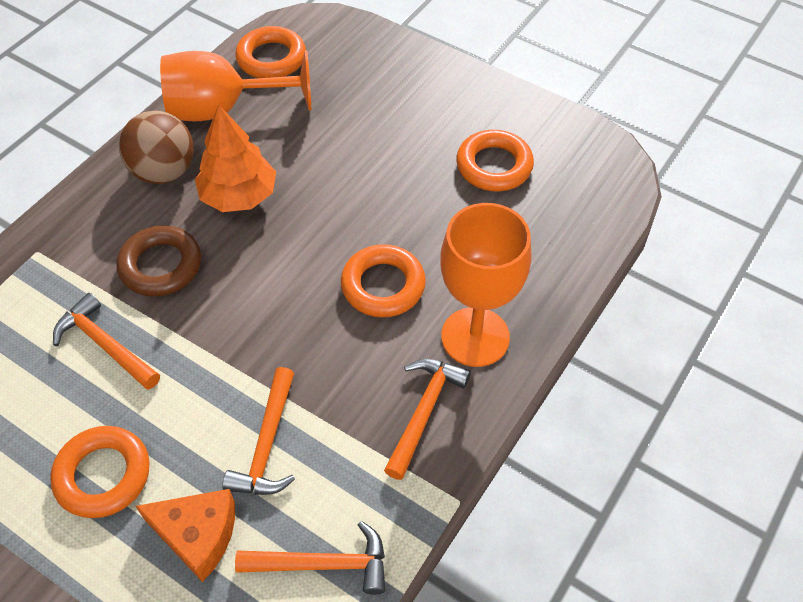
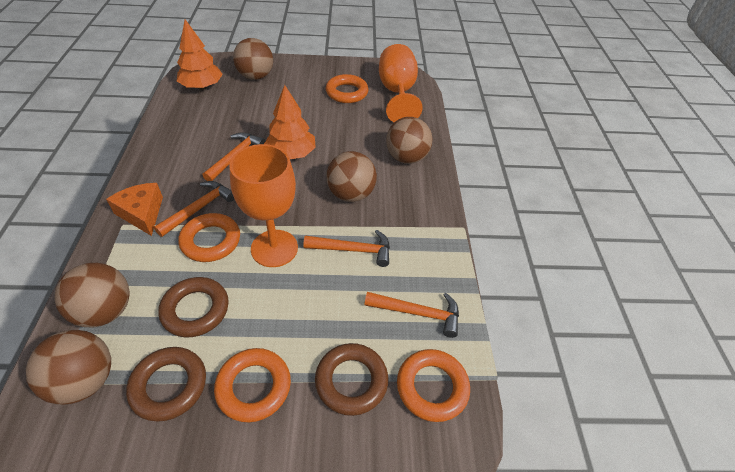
brown ball: 1 -> 5
brown ring: 1 -> 3
orange tree: 1 -> 2

